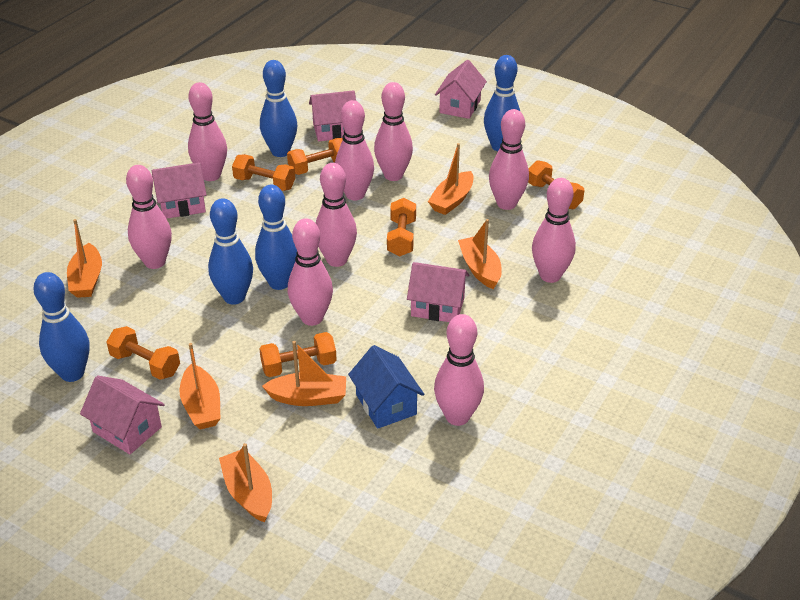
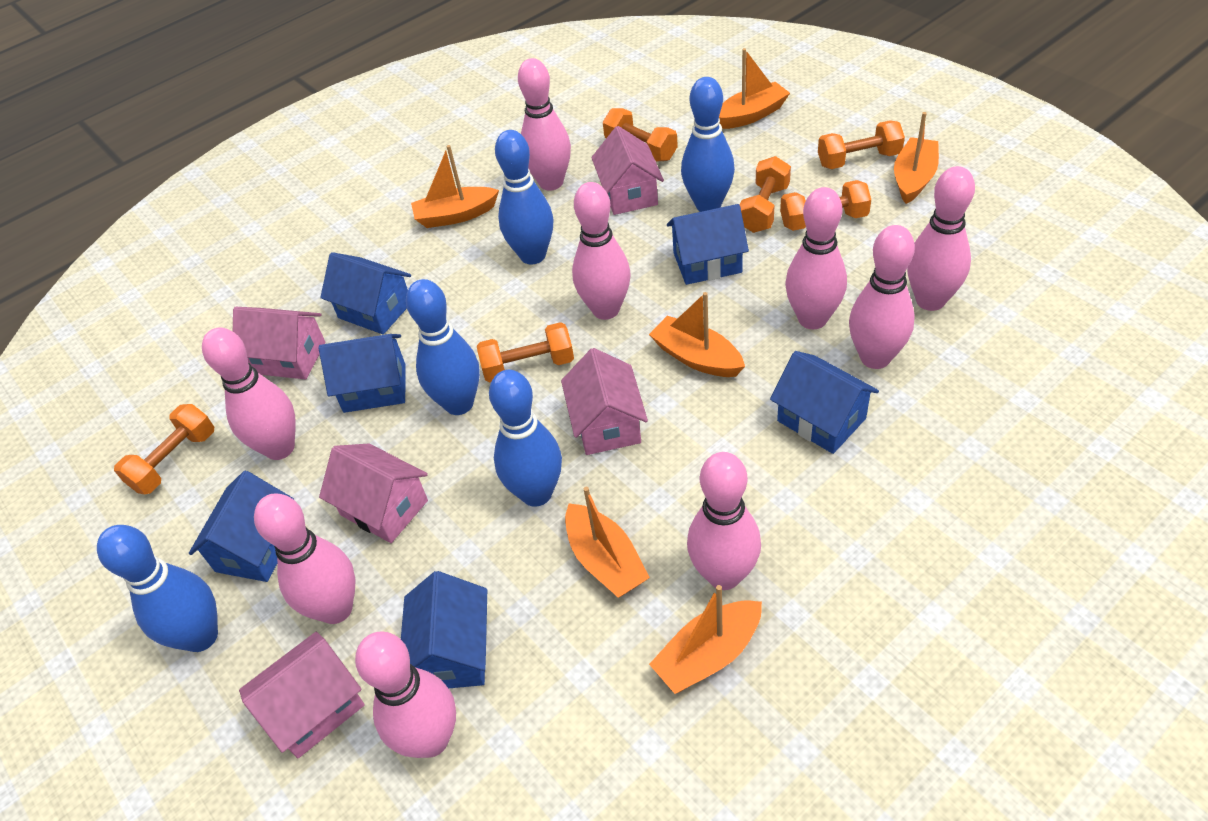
blue house: 1 -> 6

